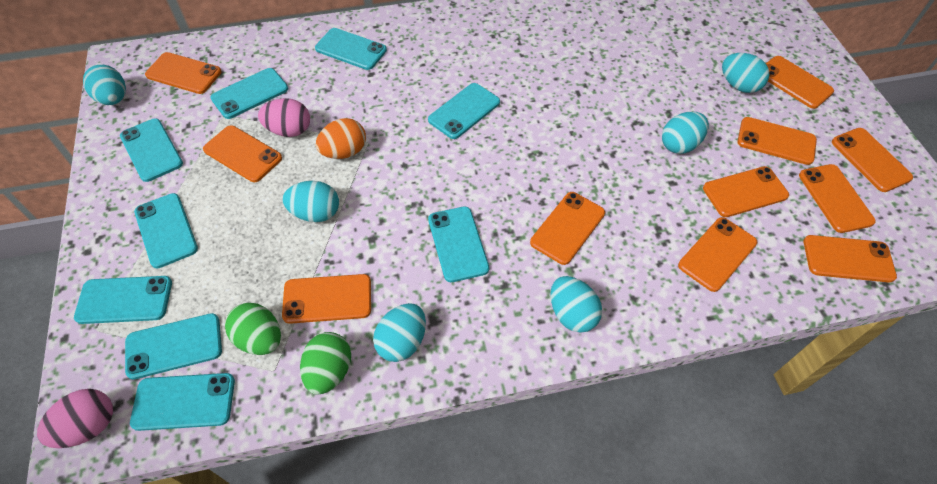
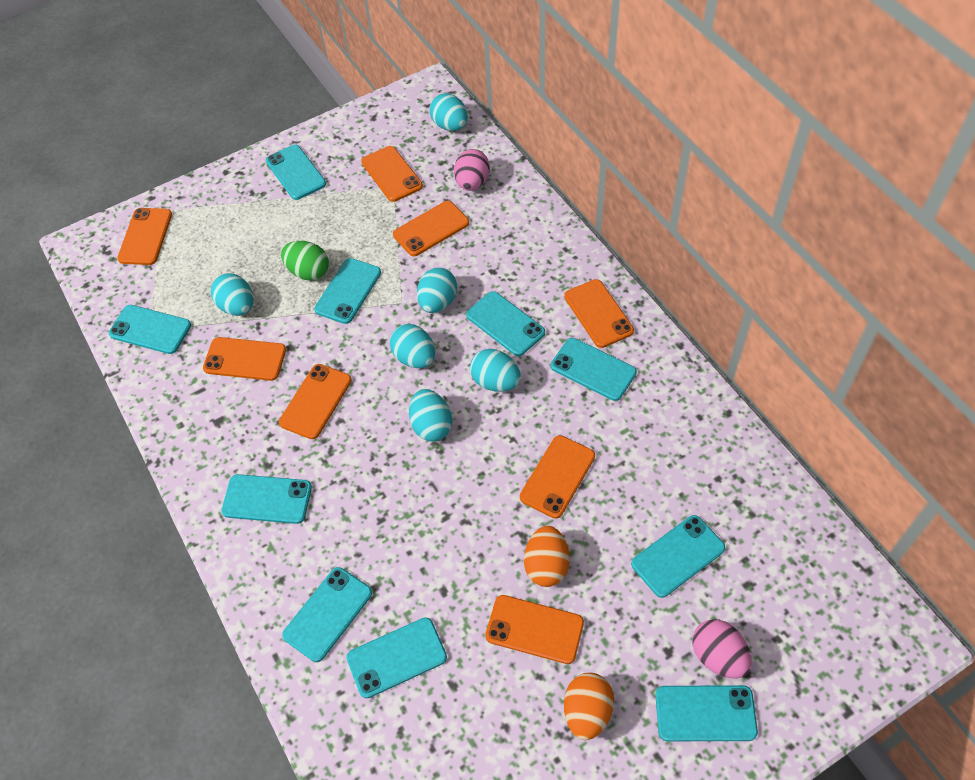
green egg: 2 -> 1
orange egg: 1 -> 2
orange phone: 11 -> 8
turquoise phone: 9 -> 10

